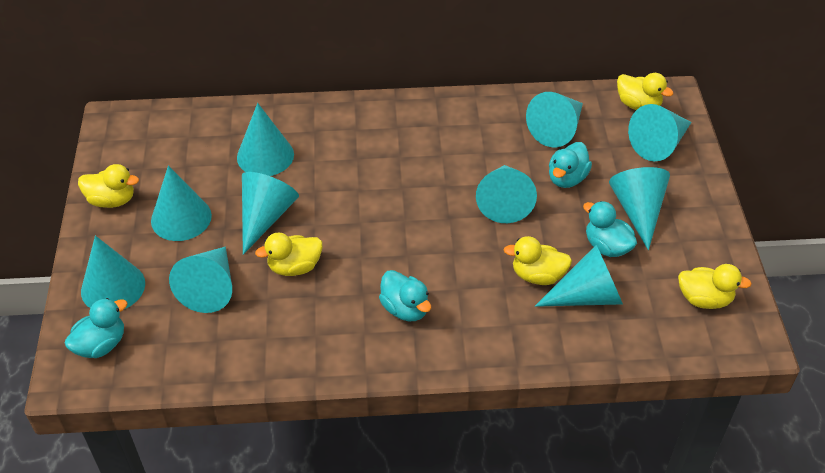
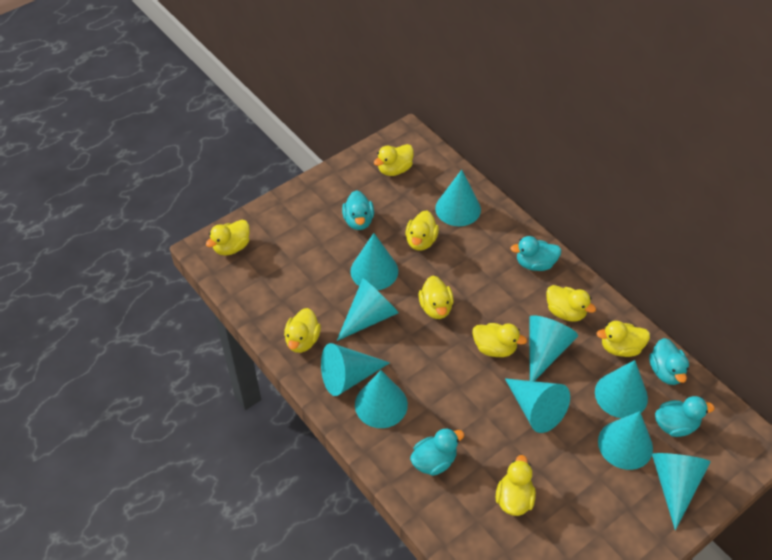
turquoise duck: 4 -> 5
yellow duck: 5 -> 9

